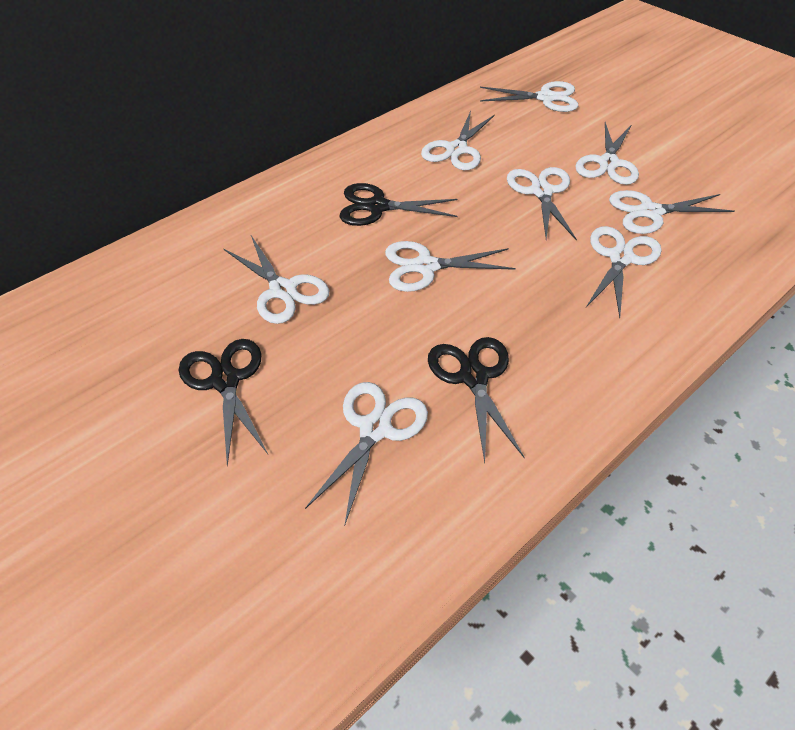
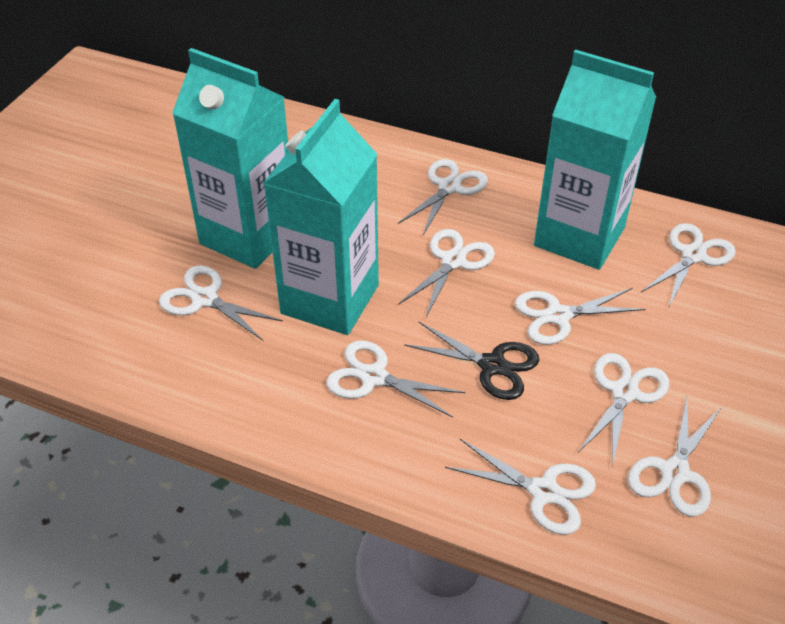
black scissors: 3 -> 1
turquoise carton: 0 -> 3

